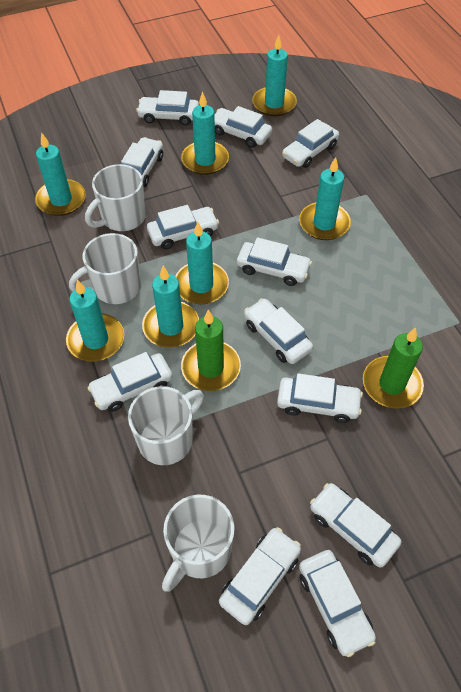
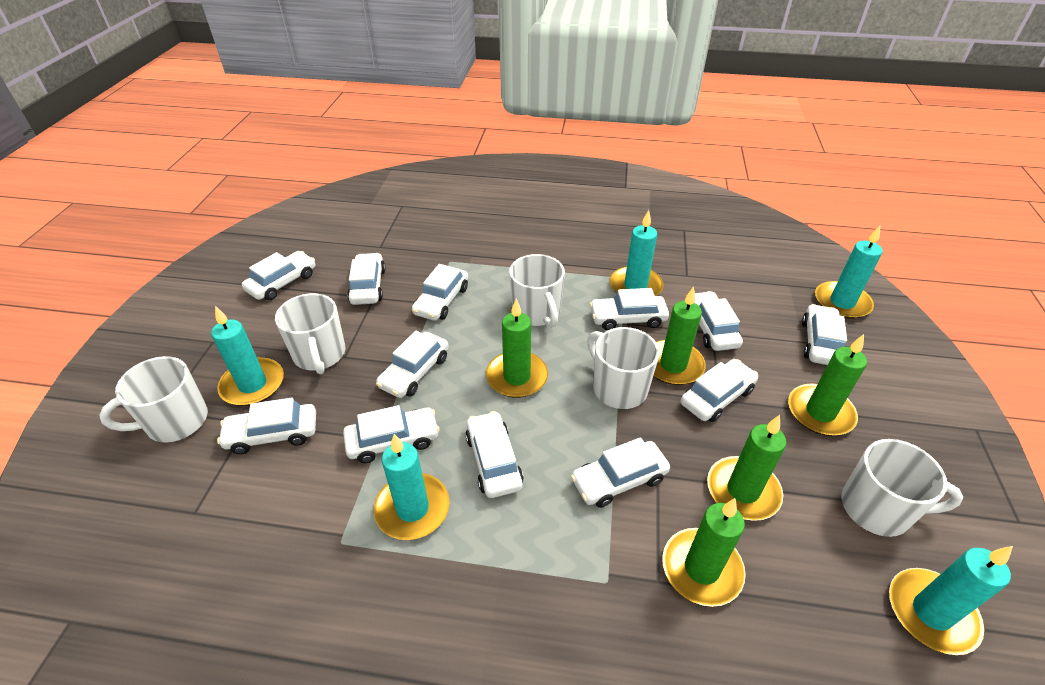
green candle: 2 -> 5
turquoise candle: 7 -> 5
white mug: 4 -> 5

